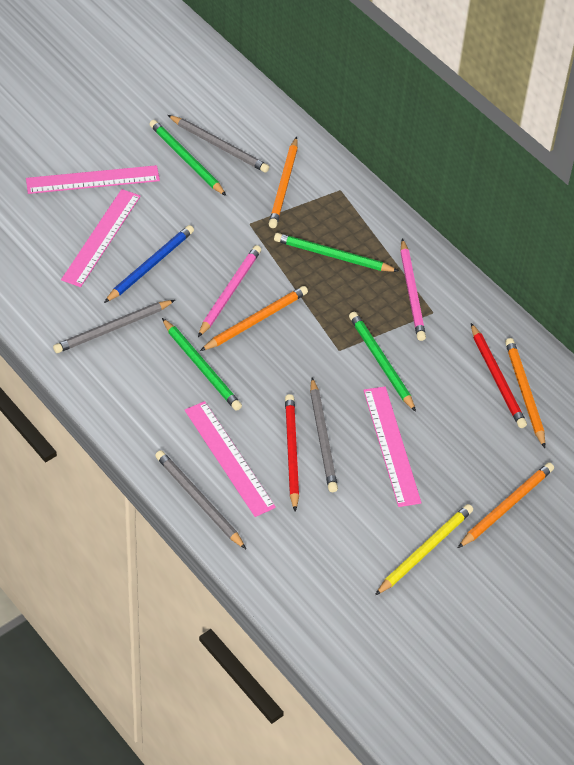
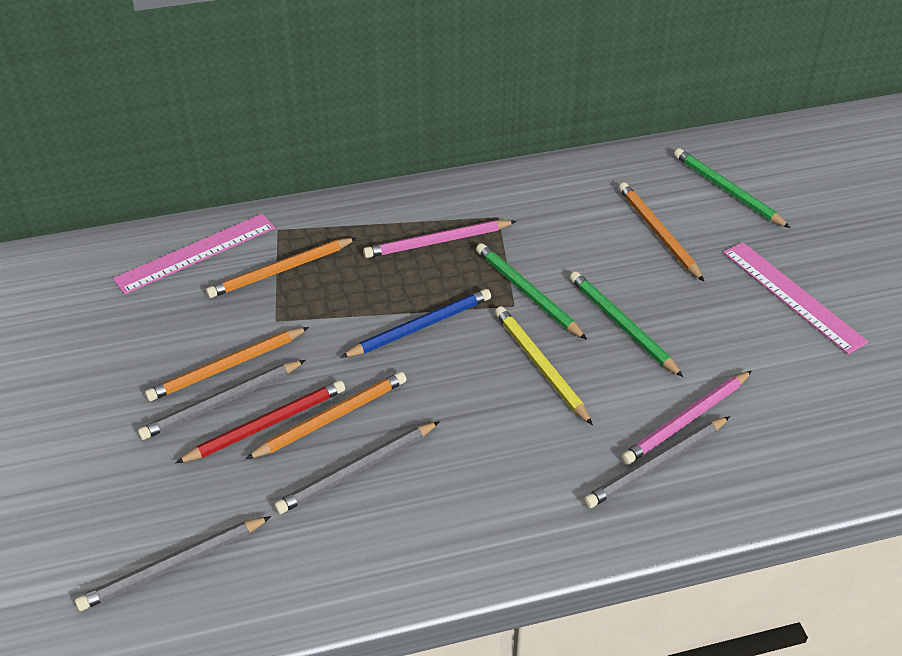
green pencil: 4 -> 3
pink ruler: 4 -> 2
red pencil: 2 -> 1

